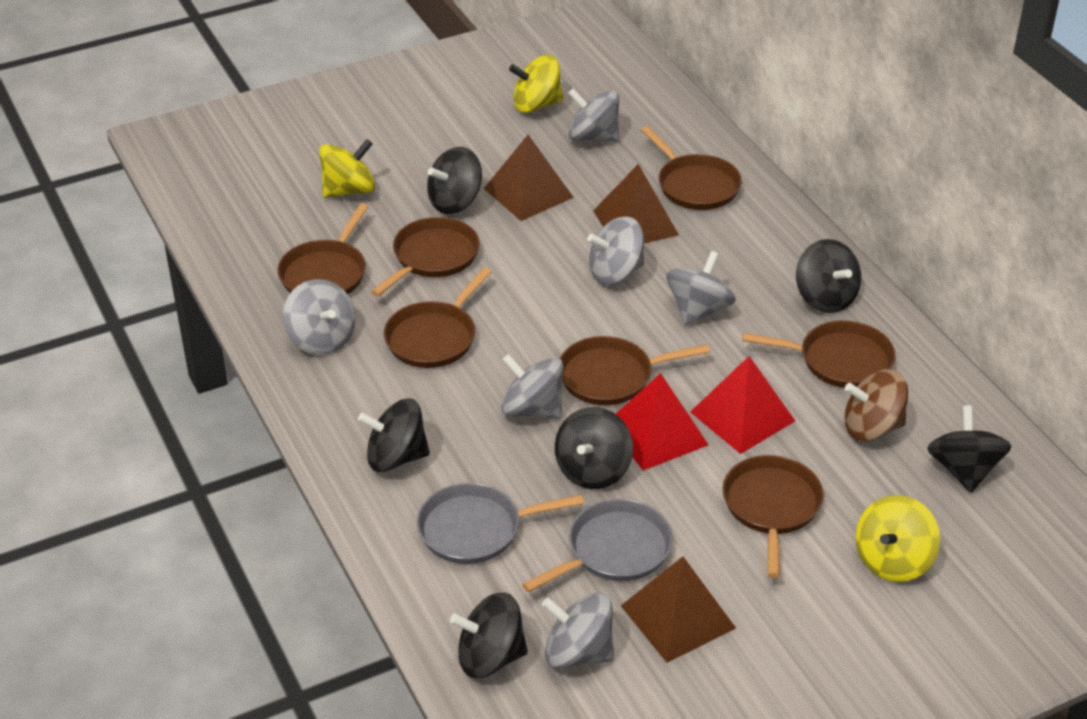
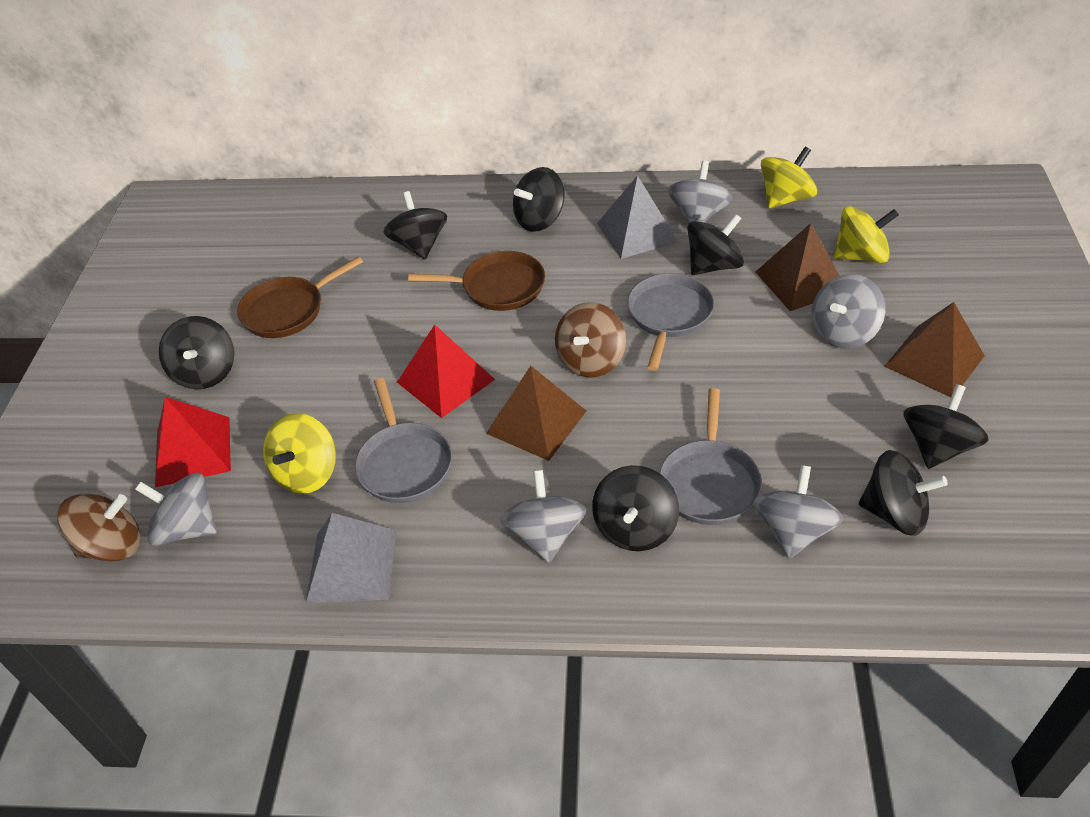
black spinning top: 6 -> 7
brown pan: 7 -> 2
brown spinning top: 1 -> 2
grey pan: 2 -> 3
grey pyramid: 0 -> 2
grey spinning top: 6 -> 5

